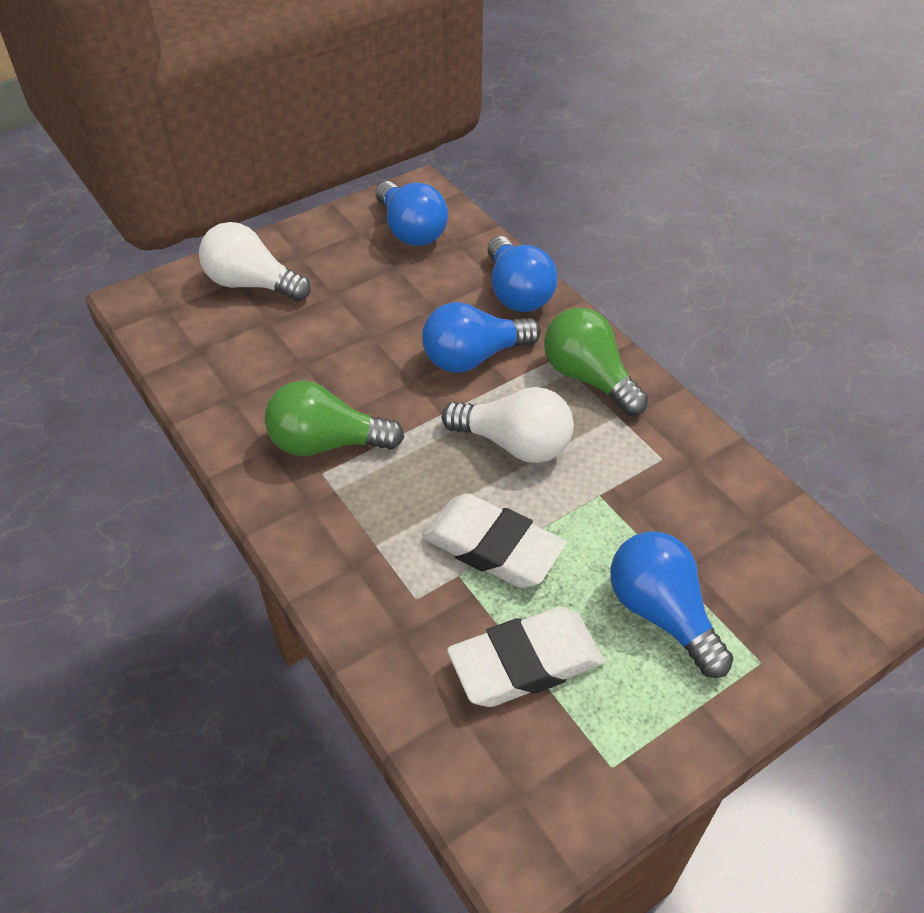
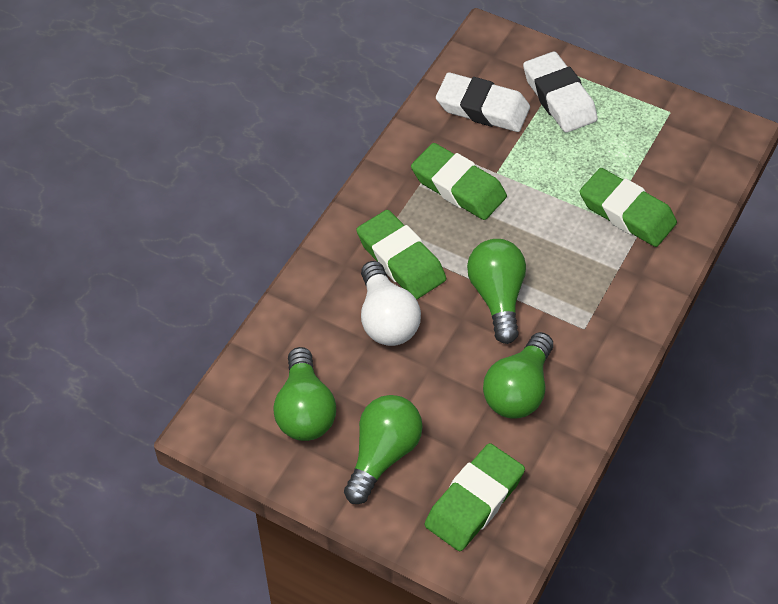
blue light bulb: 4 -> 0
green eraser: 0 -> 4
green light bulb: 2 -> 4
white light bulb: 2 -> 1

